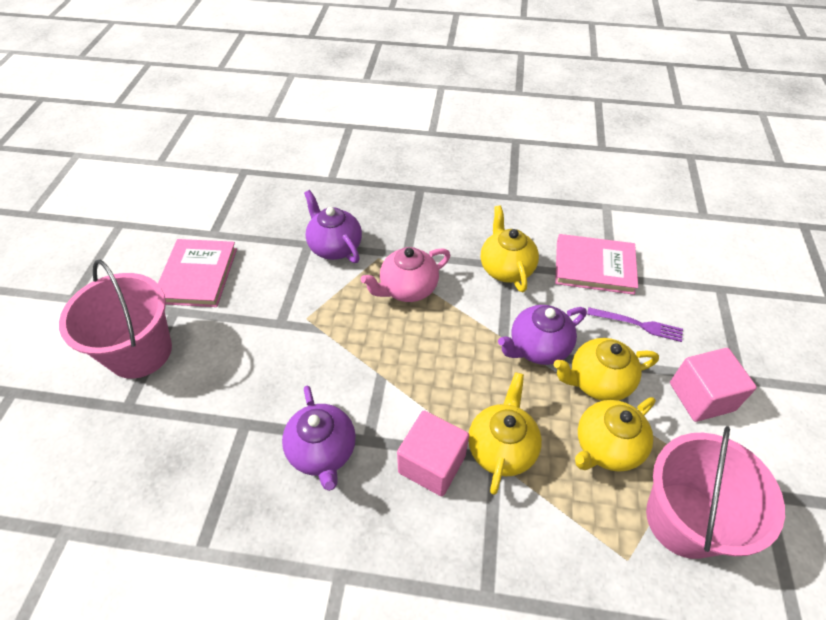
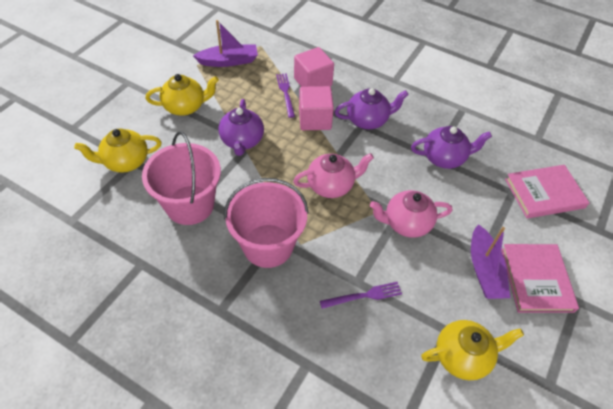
pink teapot: 1 -> 2
purple boat: 0 -> 2
purple fork: 1 -> 2
yellow teapot: 4 -> 3

